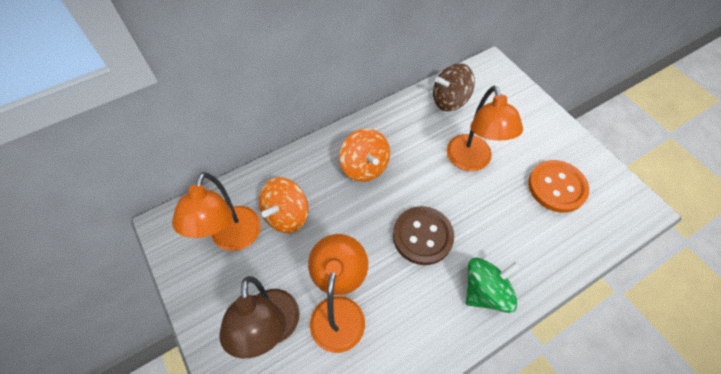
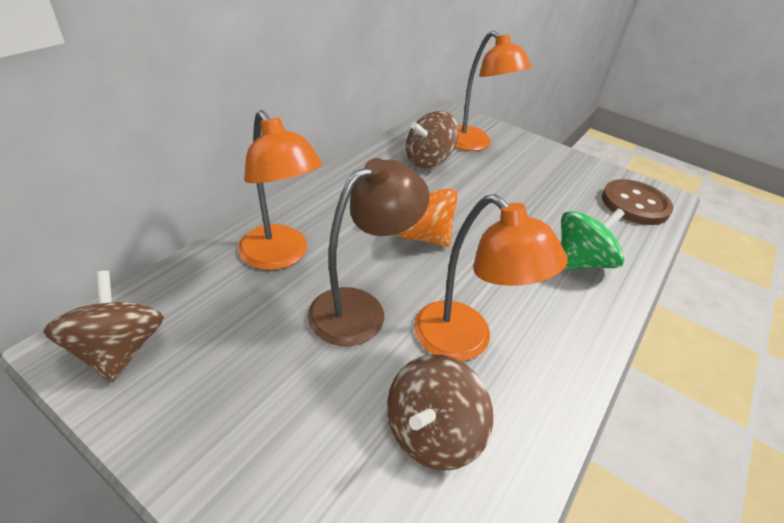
brown spinning top: 1 -> 3
orange button: 1 -> 0
orange spinning top: 2 -> 1

